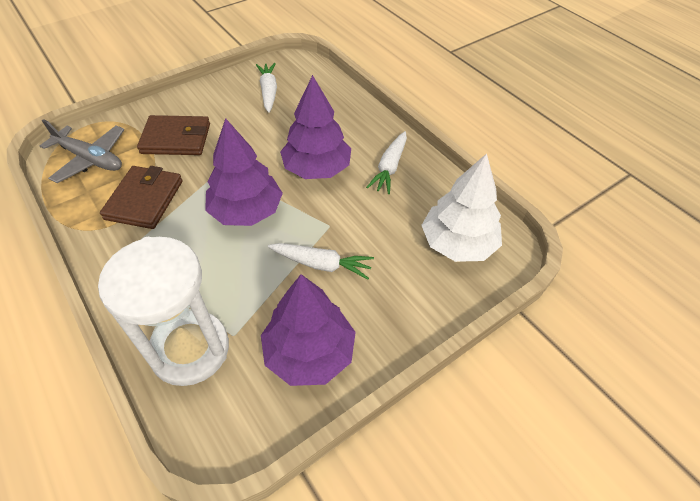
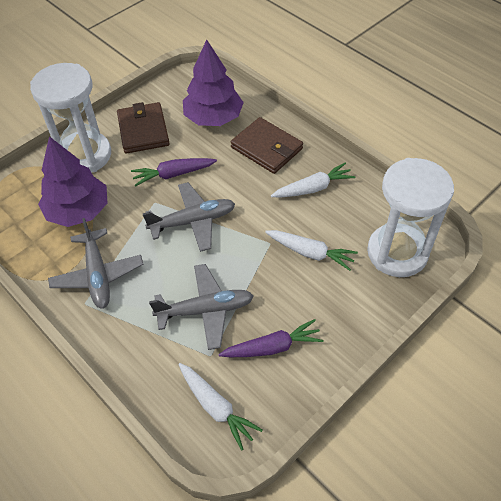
grey plane: 1 -> 3
purple carrot: 0 -> 2
purple tree: 3 -> 2
white hourglass: 1 -> 2
white tree: 1 -> 0

